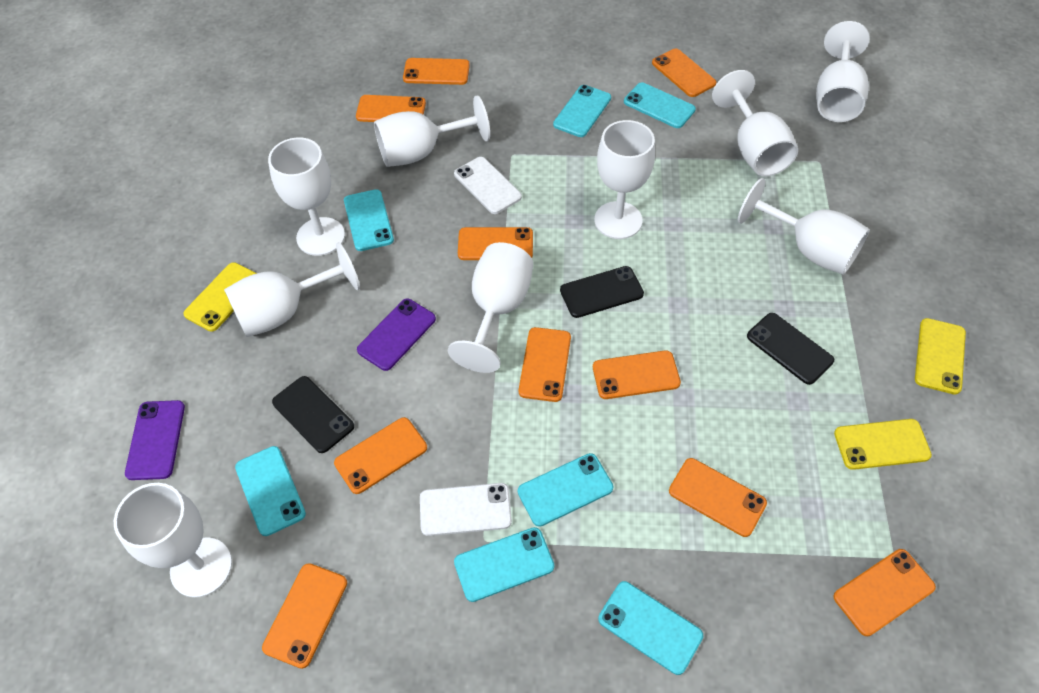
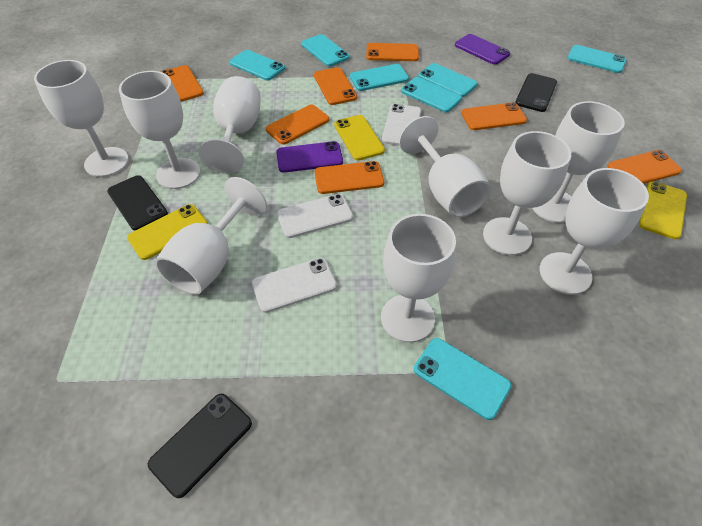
orange phone: 10 -> 7
white phone: 2 -> 3

